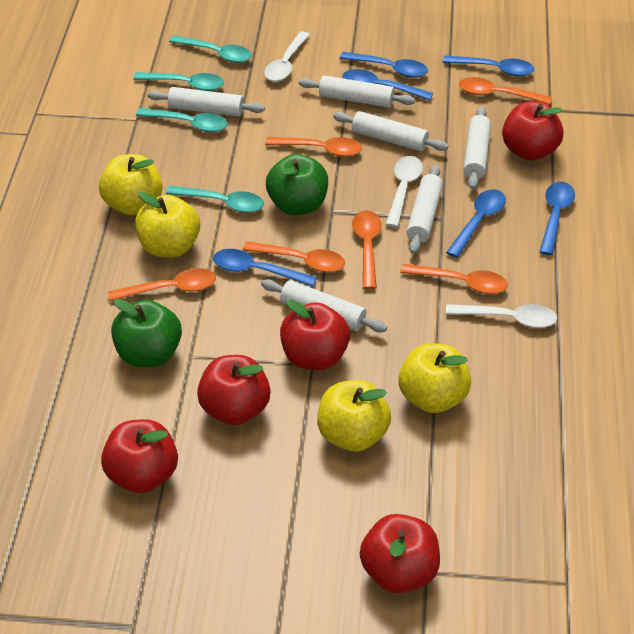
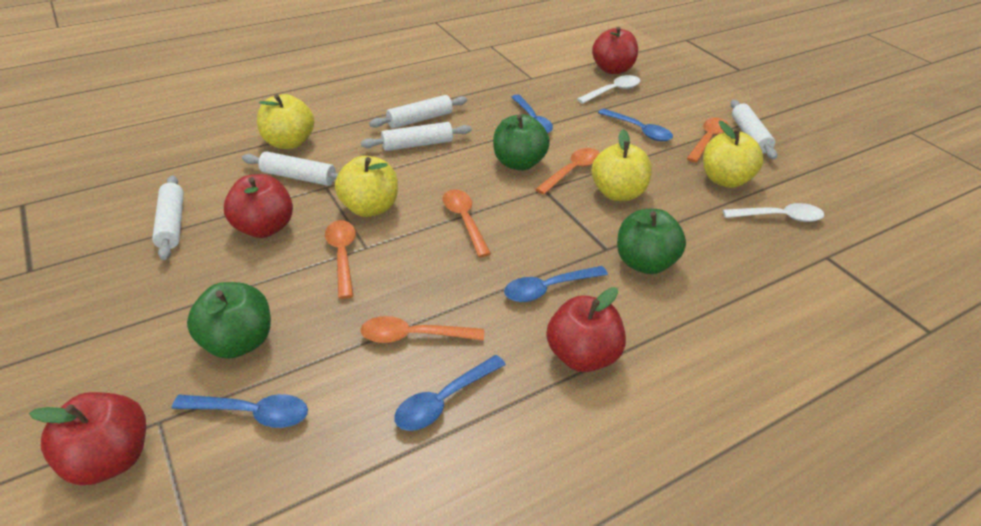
blue spoon: 6 -> 5
green apple: 2 -> 3
orange spoon: 6 -> 5
red apple: 5 -> 4
turquoise spoon: 4 -> 0
white rolling pin: 6 -> 5
white spoon: 3 -> 2

